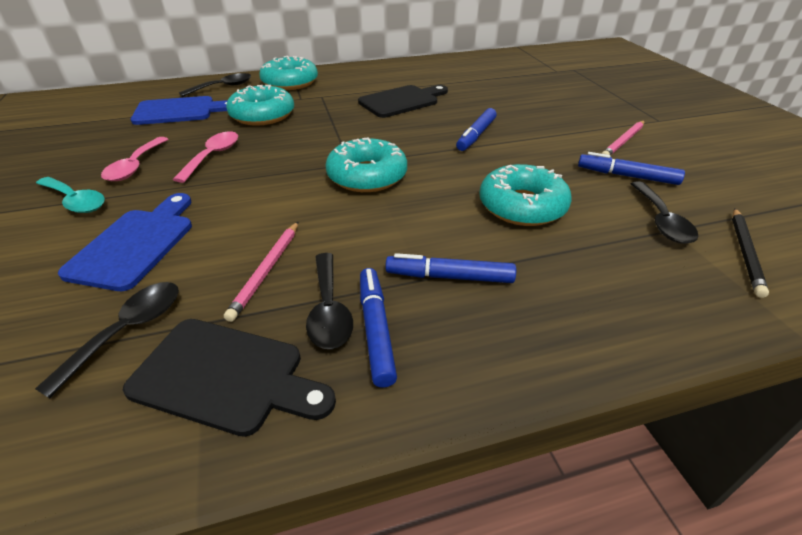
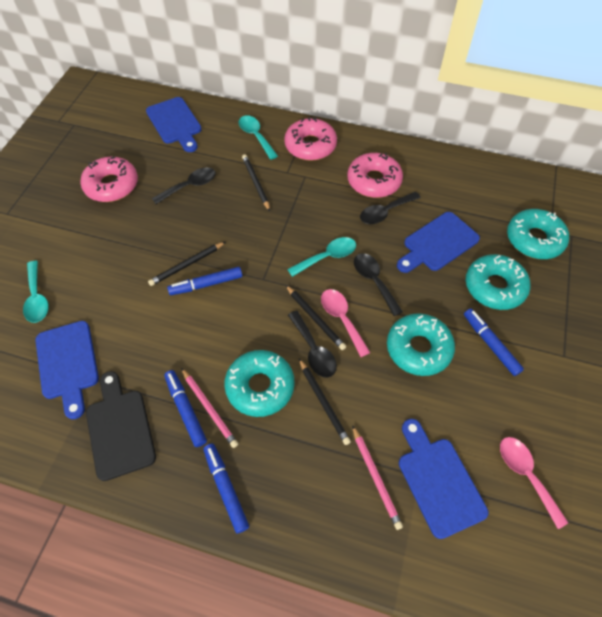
black cutting board: 2 -> 1
black pencil: 1 -> 4
blue cutting board: 2 -> 4
pink donut: 0 -> 3
turquoise spoon: 1 -> 3

